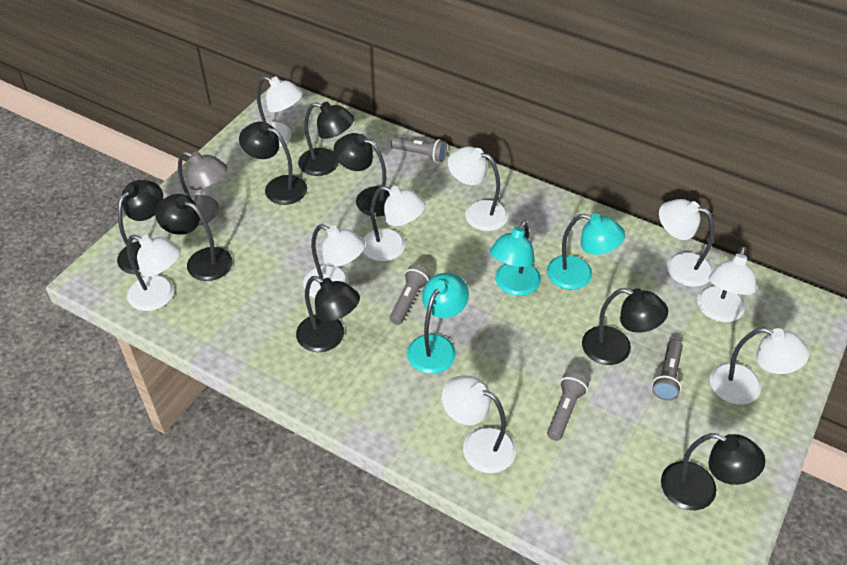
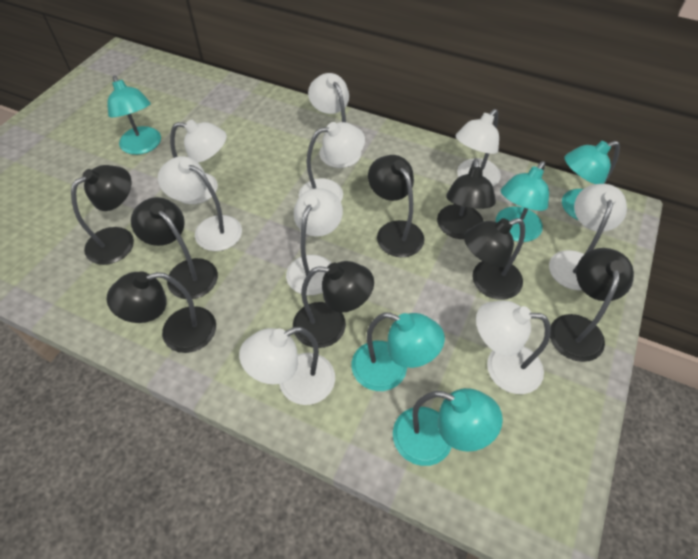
grey flashlight: 4 -> 0
grey lamp: 1 -> 0
turquoise lamp: 3 -> 5

